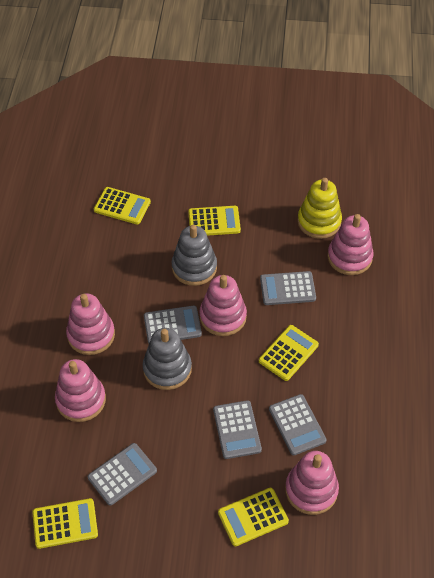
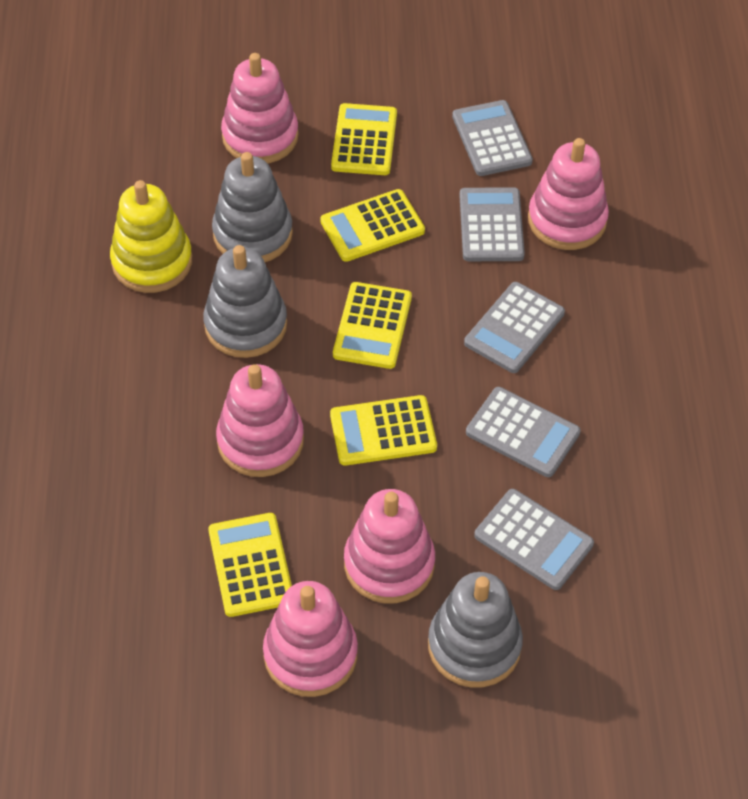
grey stacking toy: 2 -> 3

